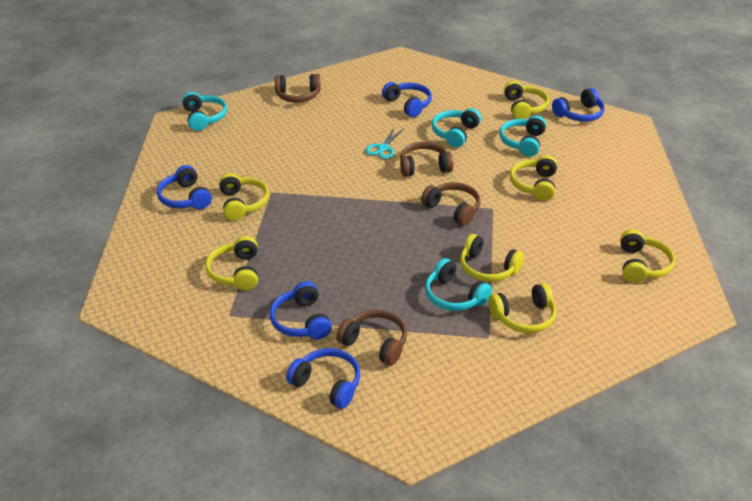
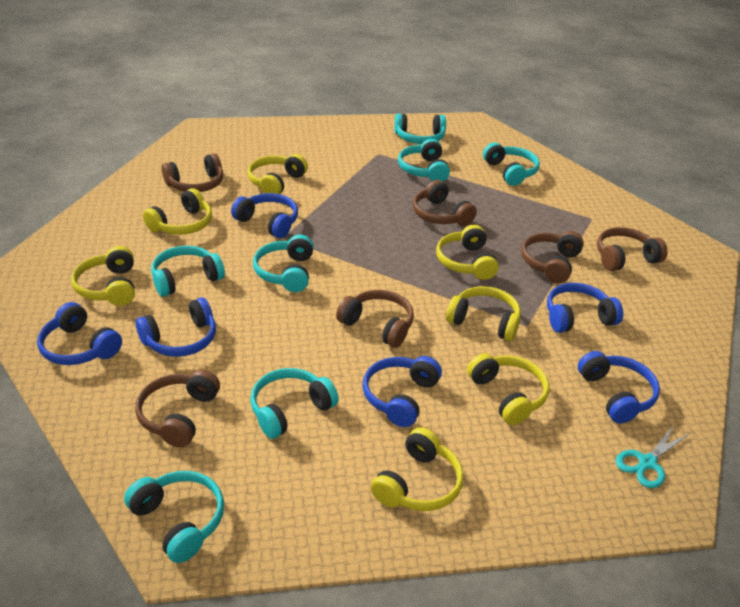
blue headphones: 5 -> 6
brown headphones: 4 -> 6
turquoise headphones: 4 -> 7

